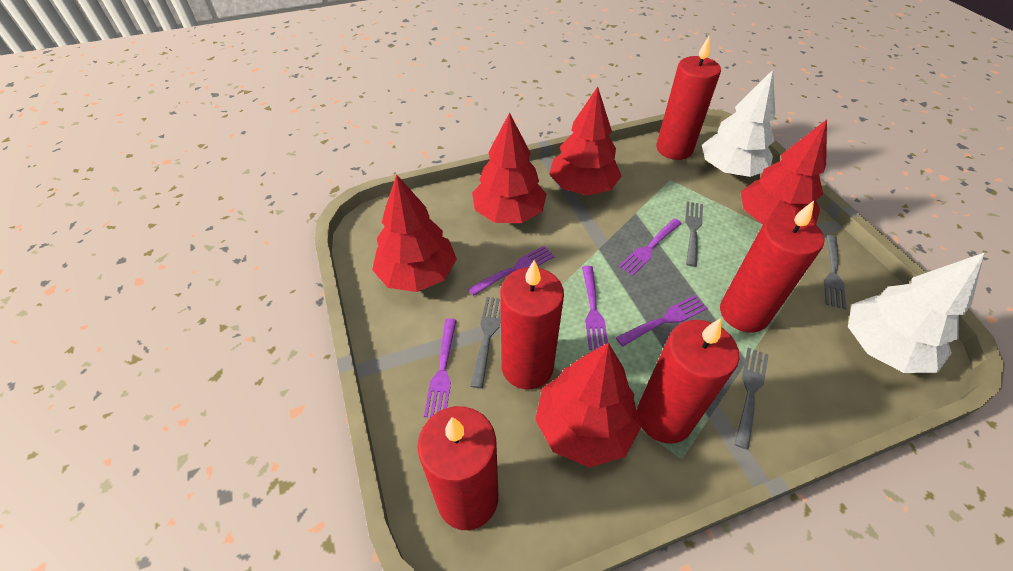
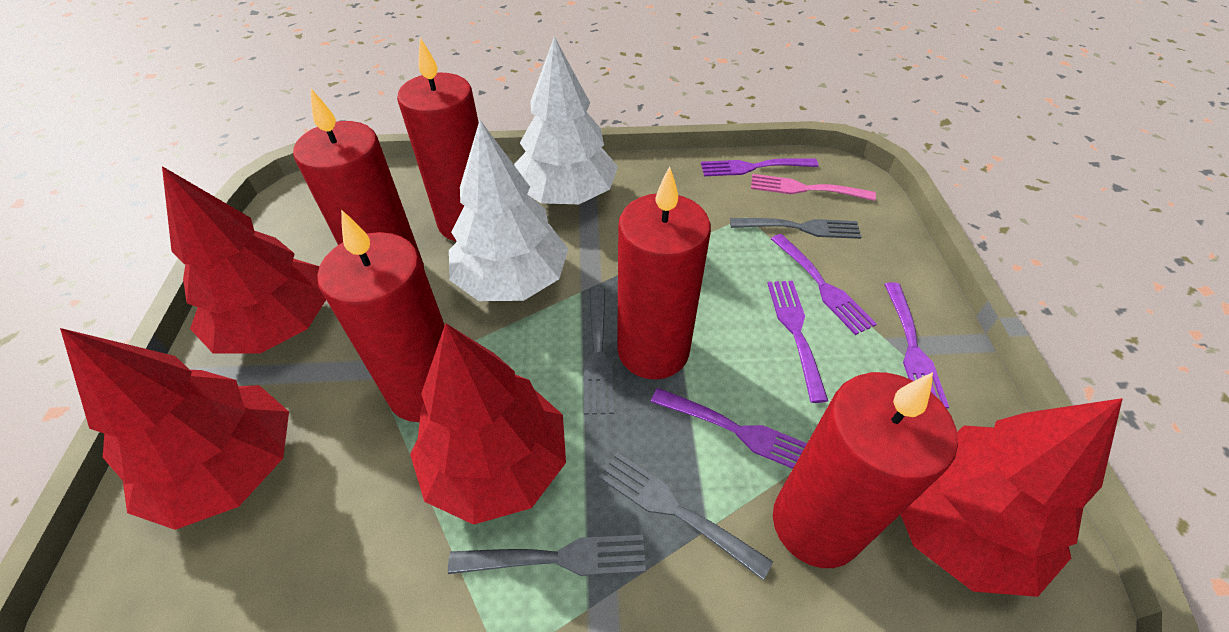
pink fork: 0 -> 1
red tree: 5 -> 4

